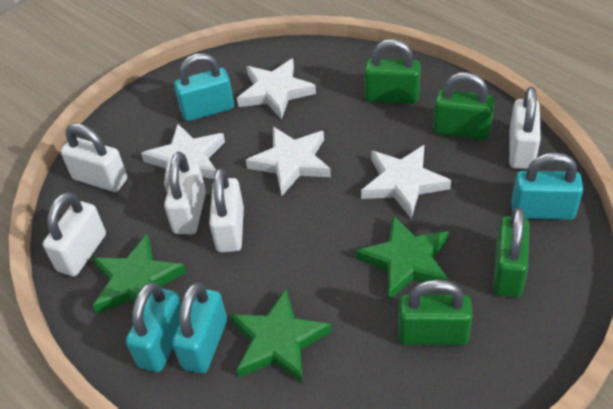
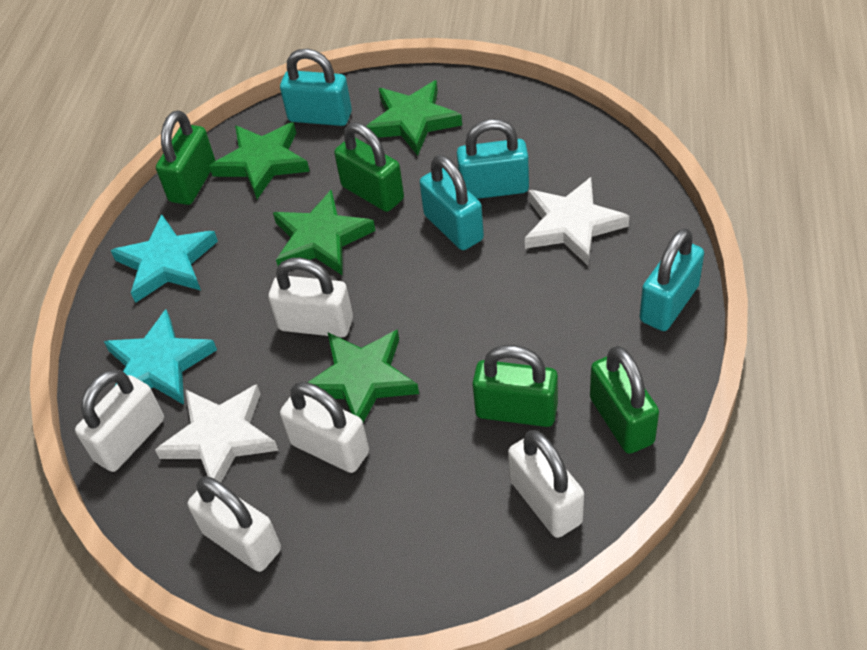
green star: 3 -> 4
turquoise star: 0 -> 2
white star: 4 -> 2

